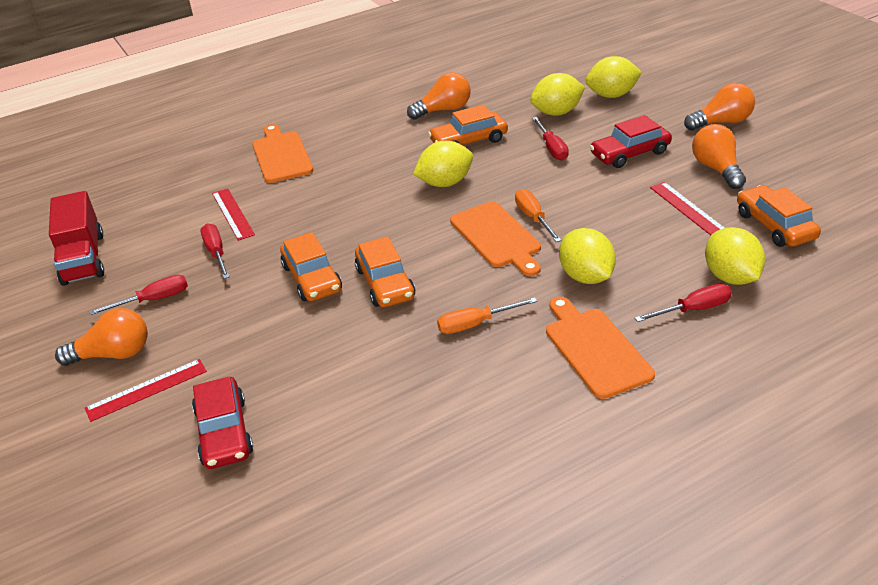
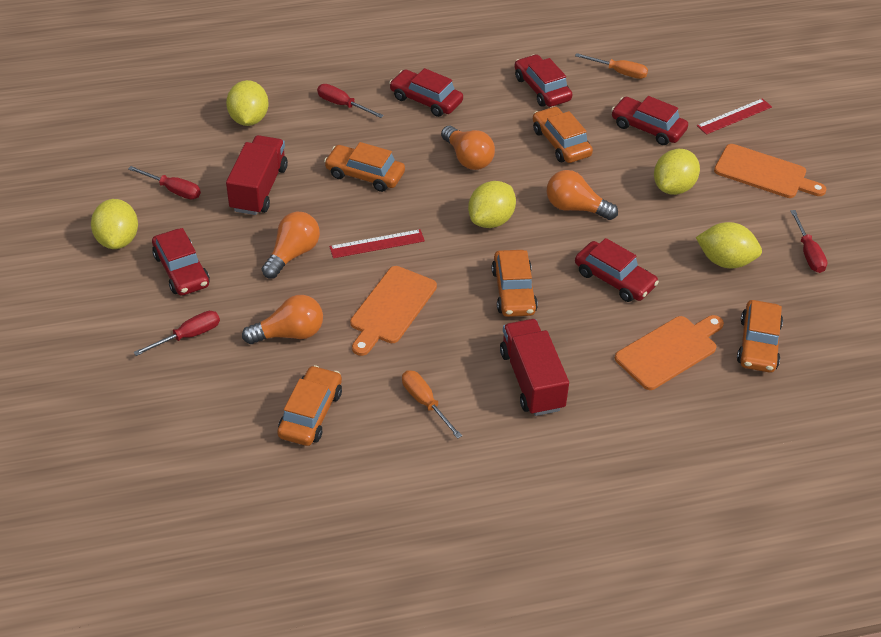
orange car: 4 -> 5
red car: 2 -> 5
red ruler: 3 -> 2
red truck: 1 -> 2

